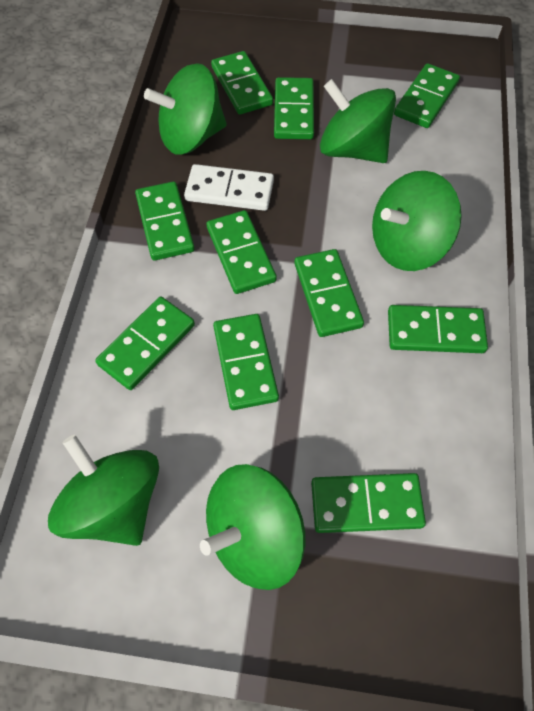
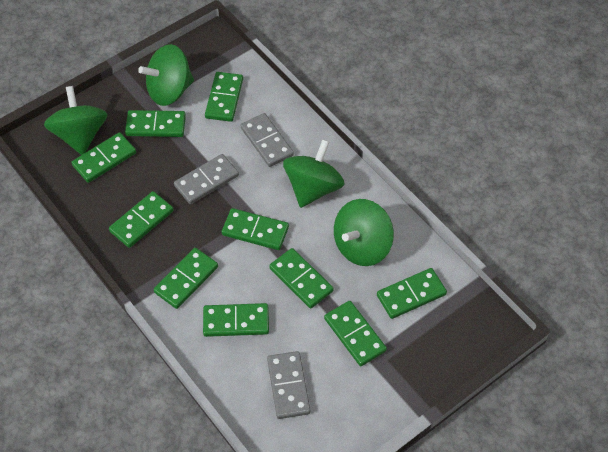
green spinning top: 5 -> 4
grey domino: 0 -> 3
white domino: 1 -> 0

